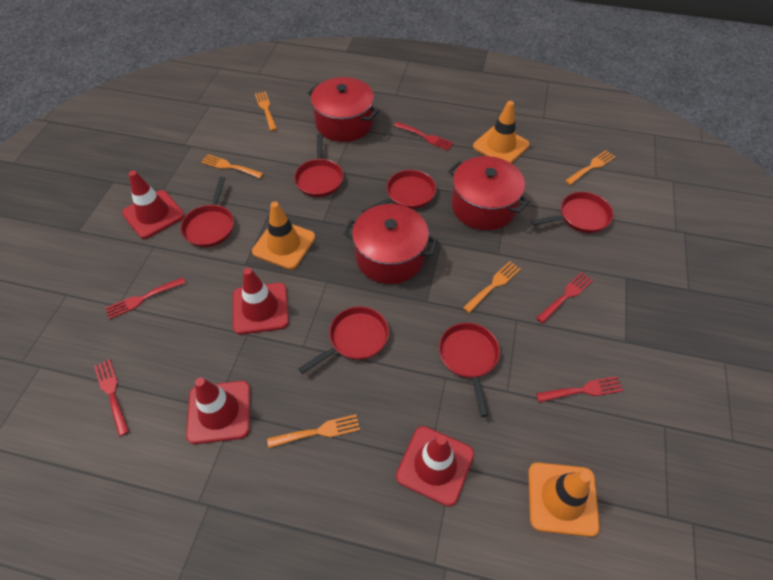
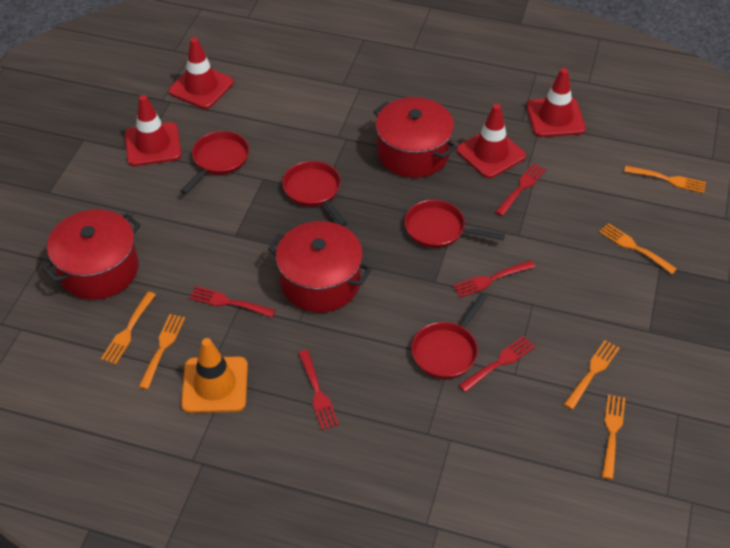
orange fork: 5 -> 6
orange traffic cone: 3 -> 1
red pan: 6 -> 4

